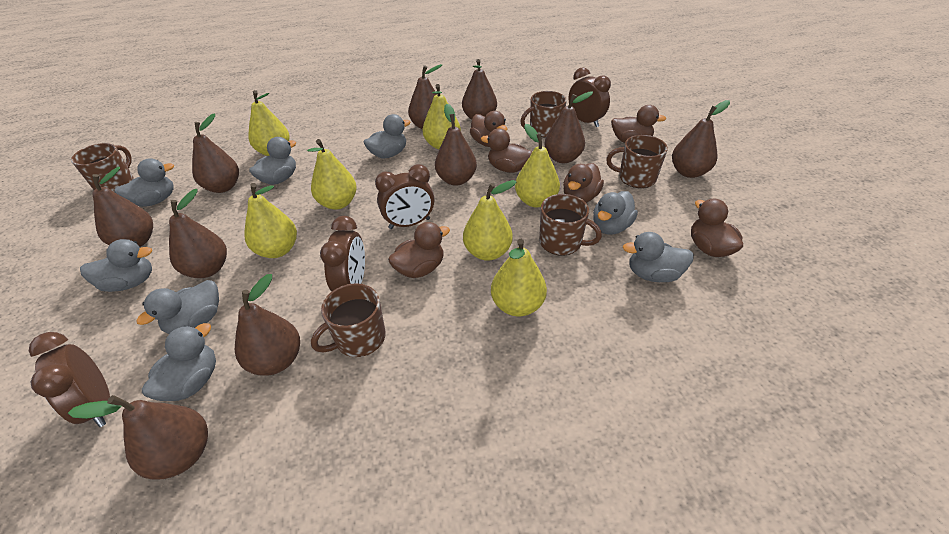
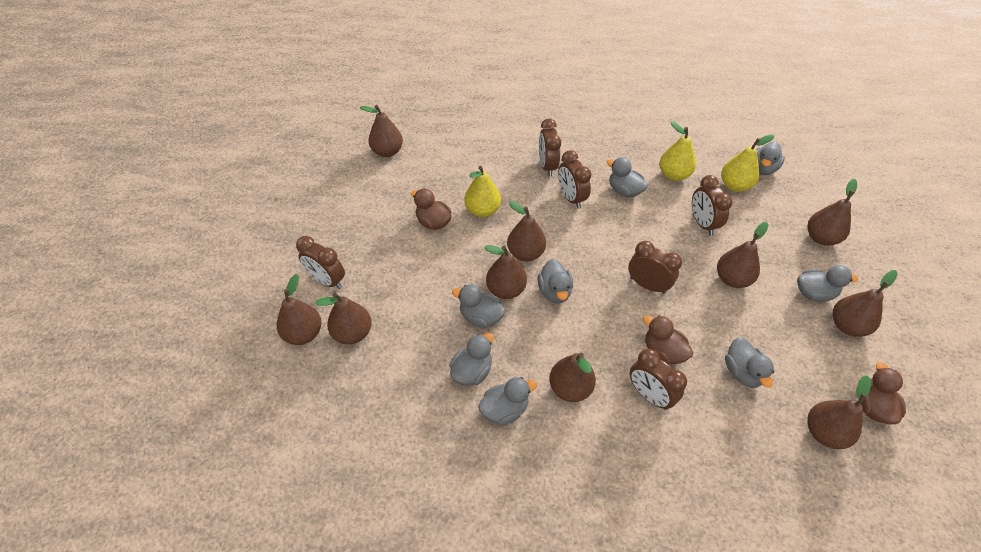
brown clock: 4 -> 6
brown duck: 6 -> 3
brown mug: 5 -> 0
yellow pear: 7 -> 3

